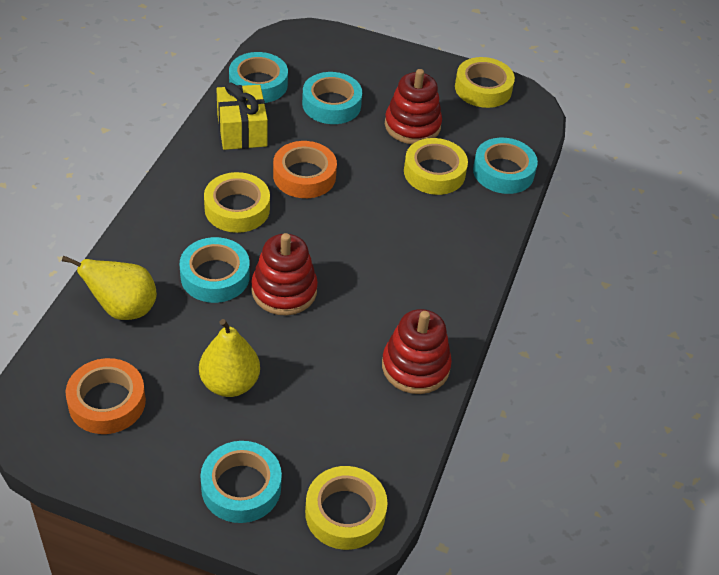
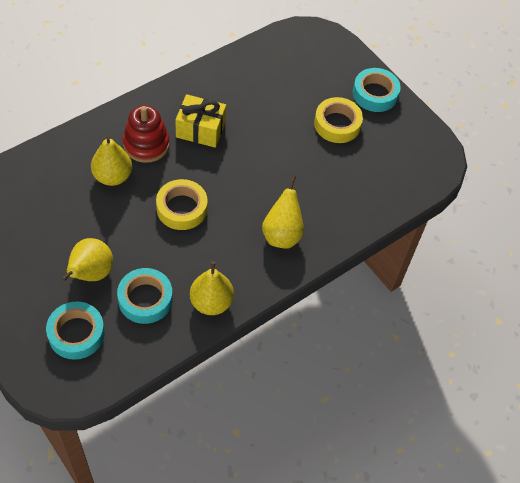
orange tape: 2 -> 0
red stacking toy: 3 -> 1
turquoise tape: 5 -> 3
yellow pear: 2 -> 4
yellow tape: 4 -> 2

